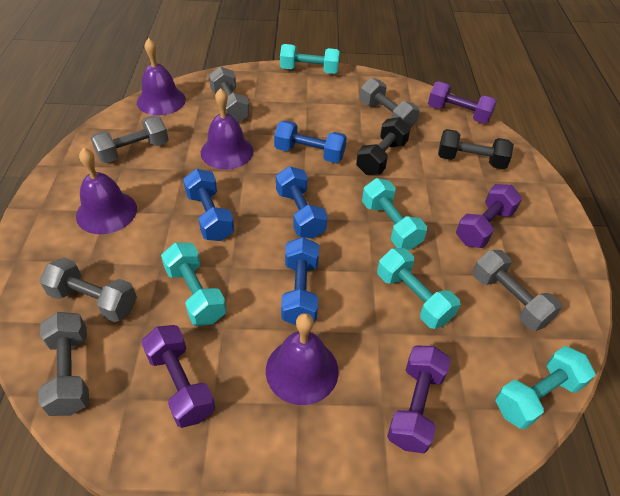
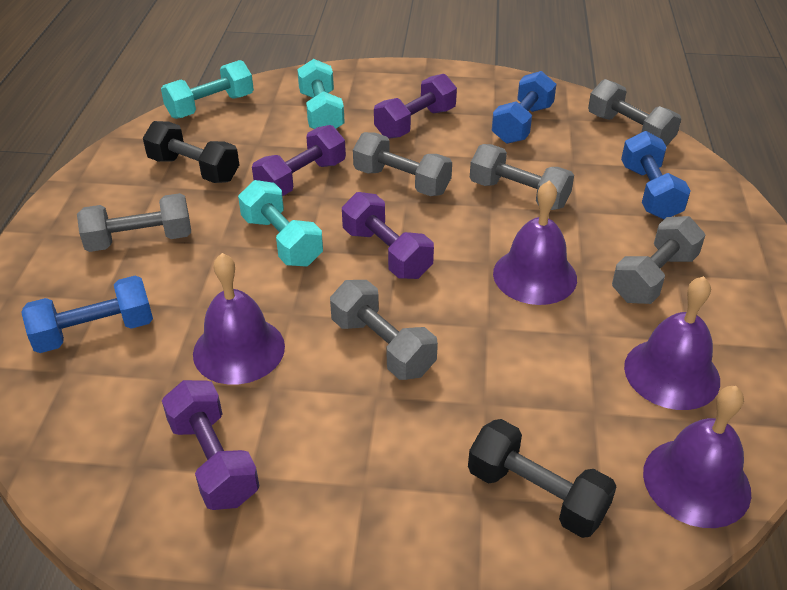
blue dumbbell: 4 -> 3
turquoise dumbbell: 5 -> 3

